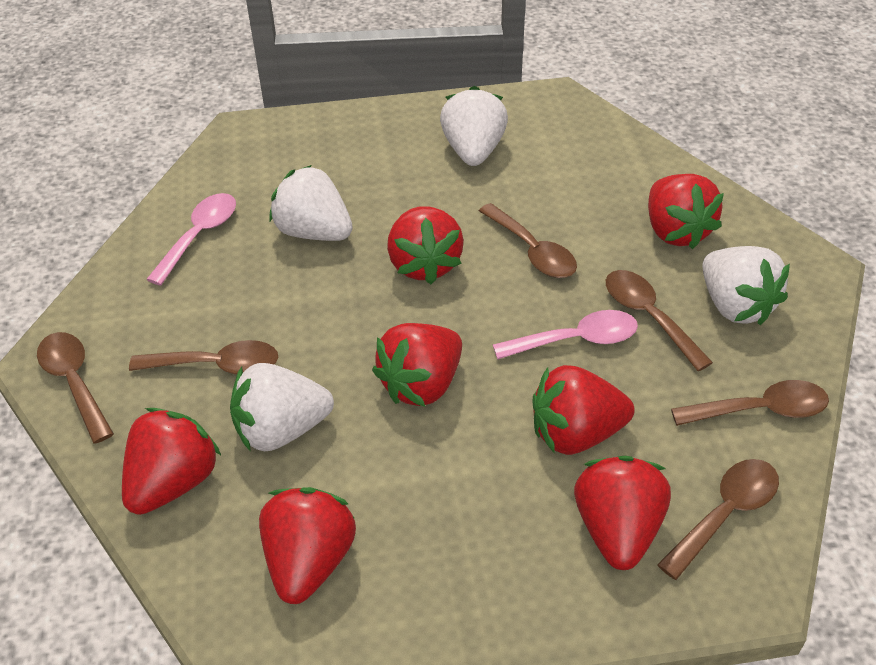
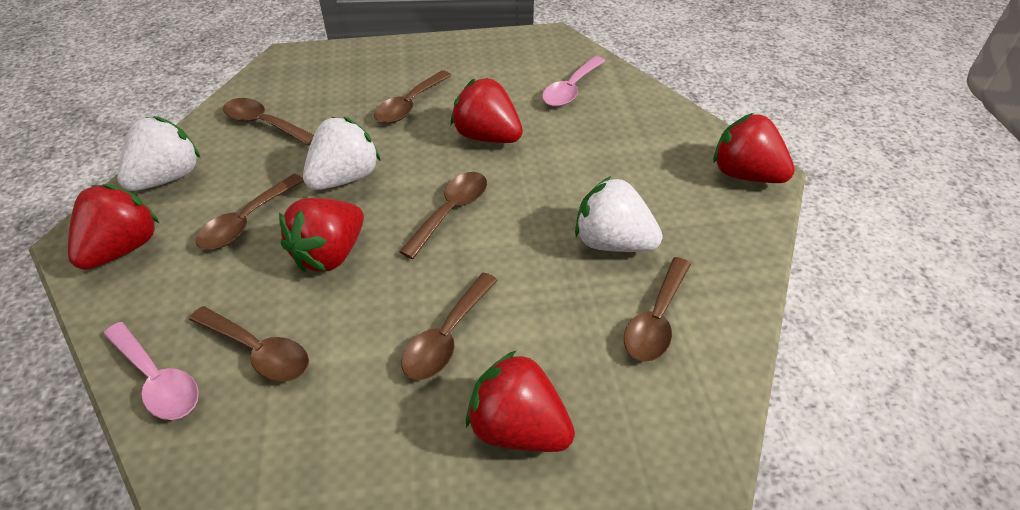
brown spoon: 6 -> 7
red strawberry: 7 -> 5
white strawberry: 4 -> 3

